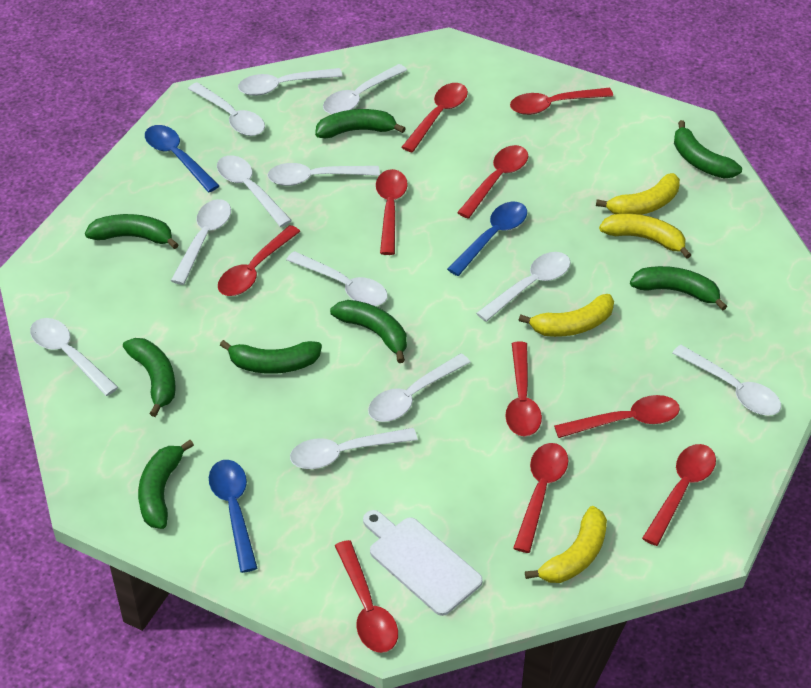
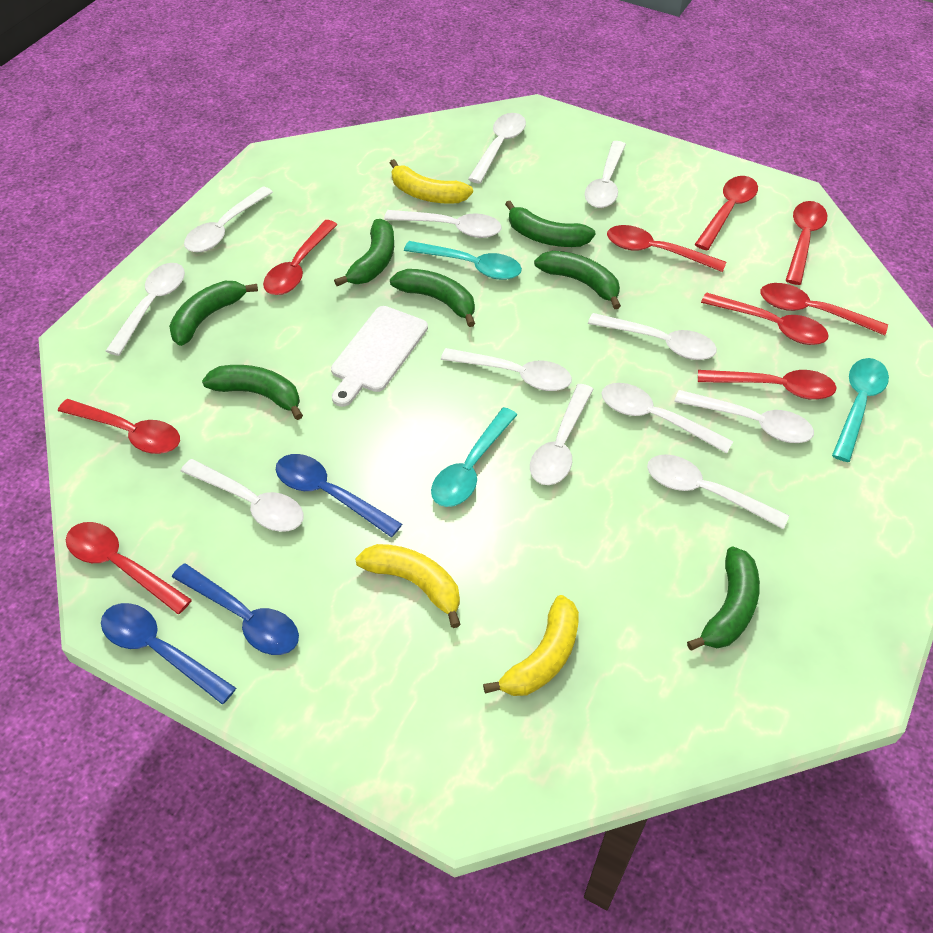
green banana: 8 -> 7
red spoon: 10 -> 9
turquoise spoon: 0 -> 3
yellow banana: 4 -> 3

